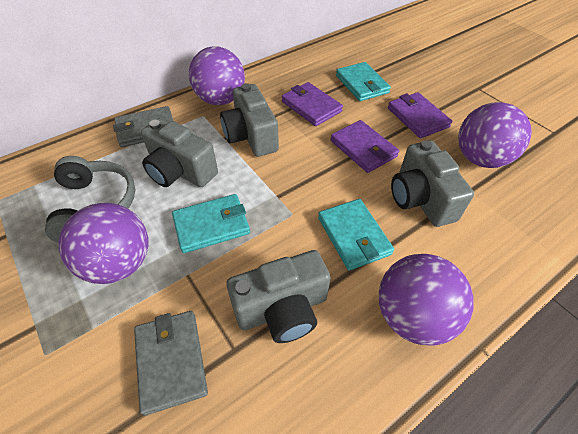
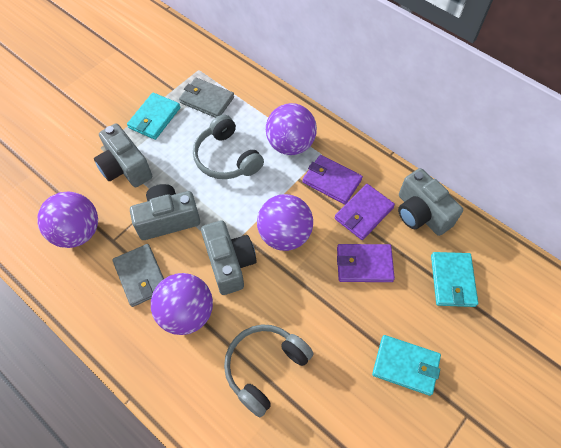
grey headphones: 1 -> 2

